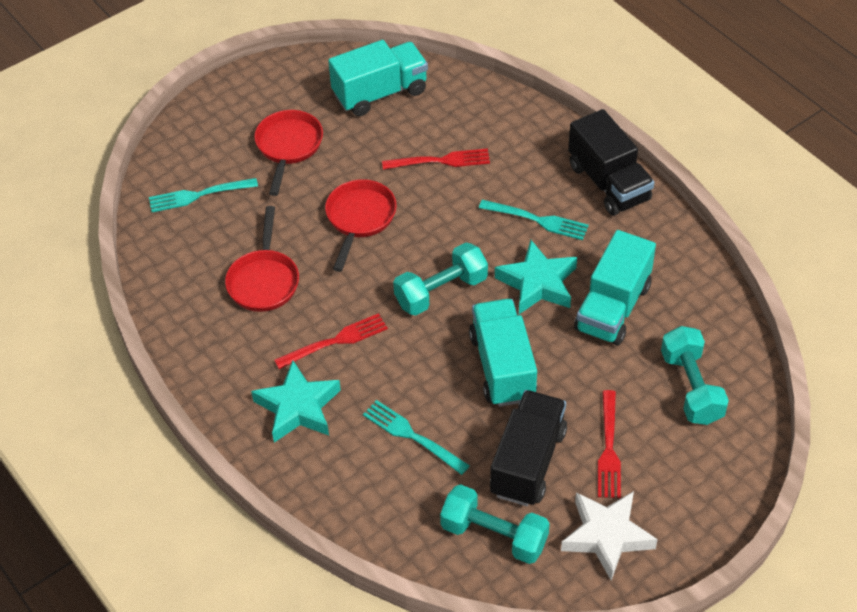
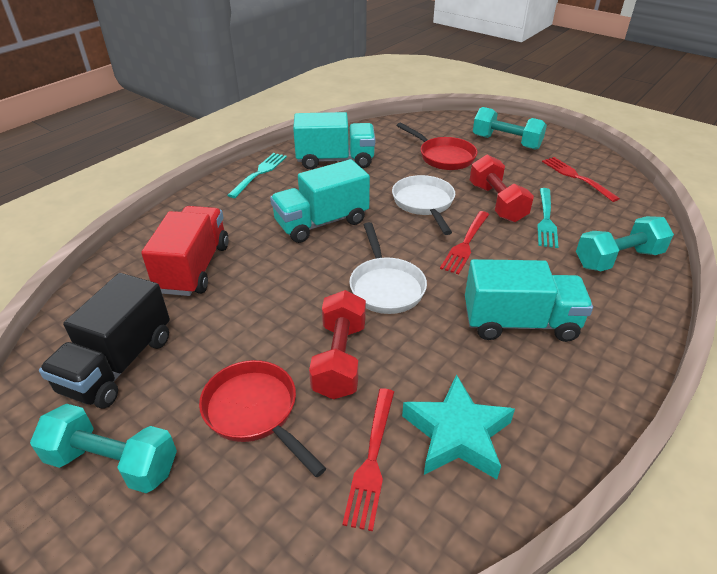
black truck: 2 -> 1
red dumbbell: 0 -> 2
red pan: 3 -> 2
red truck: 0 -> 1
turquoise fork: 3 -> 2
turquoise star: 2 -> 1
white pan: 0 -> 2
white star: 1 -> 0

